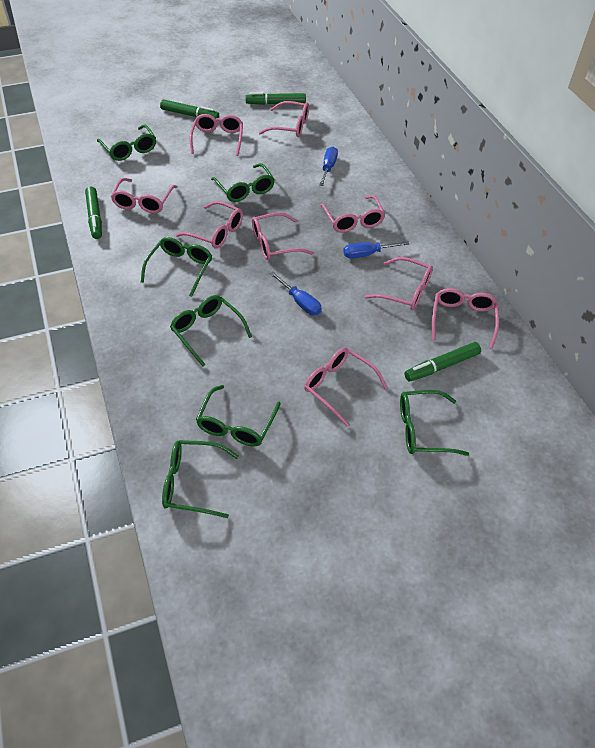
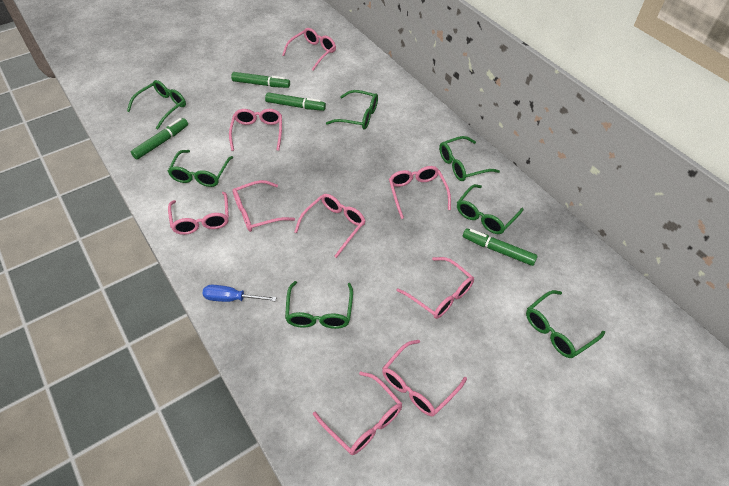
blue screwdriver: 3 -> 1

